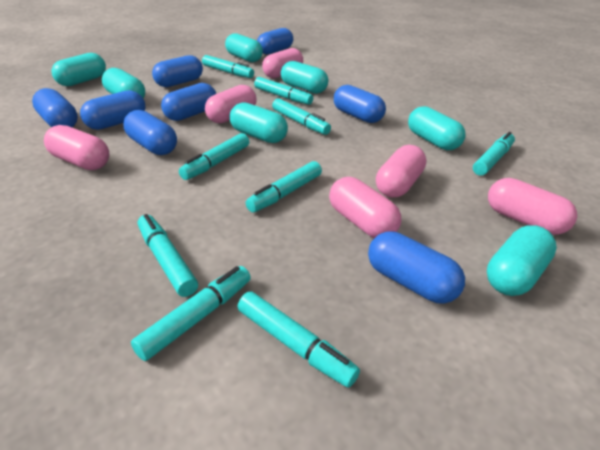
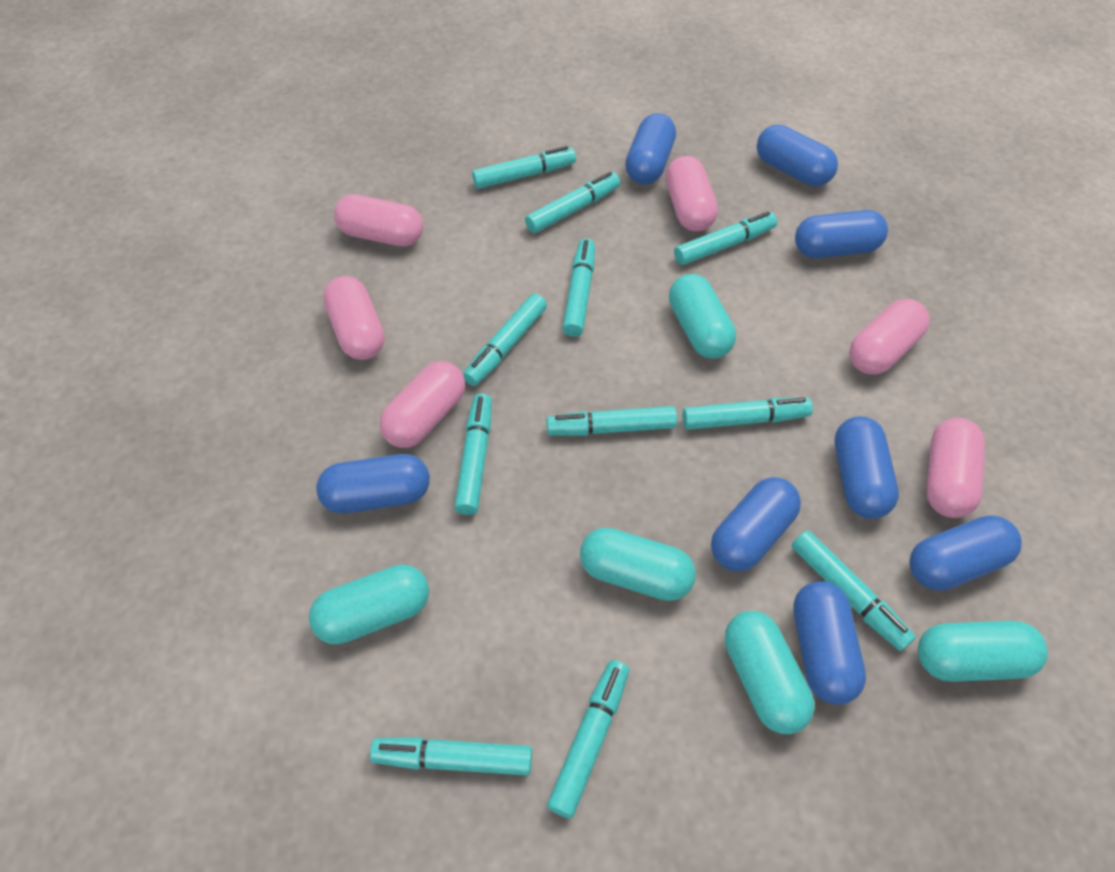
turquoise capsule: 7 -> 5
turquoise marker: 9 -> 11

